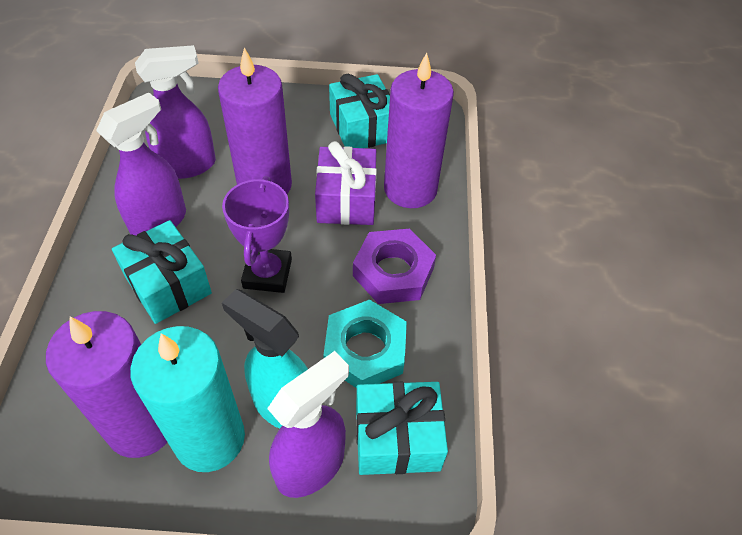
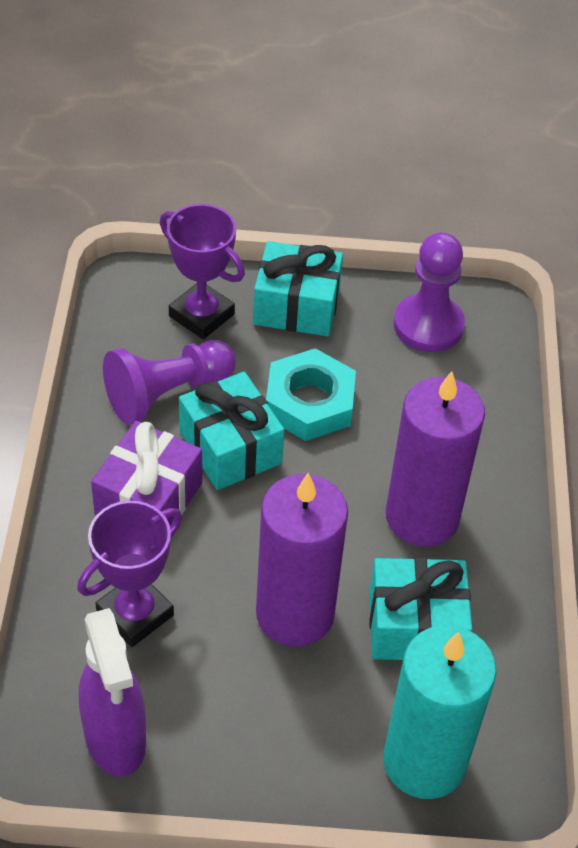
purple candle: 3 -> 2
purple nut: 1 -> 0
purple pawn: 0 -> 2
purple spray bottle: 3 -> 1
purple trophy: 1 -> 2
turquoise spray bottle: 1 -> 0

